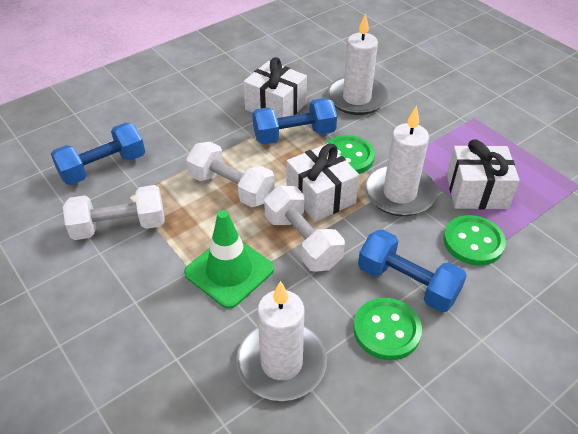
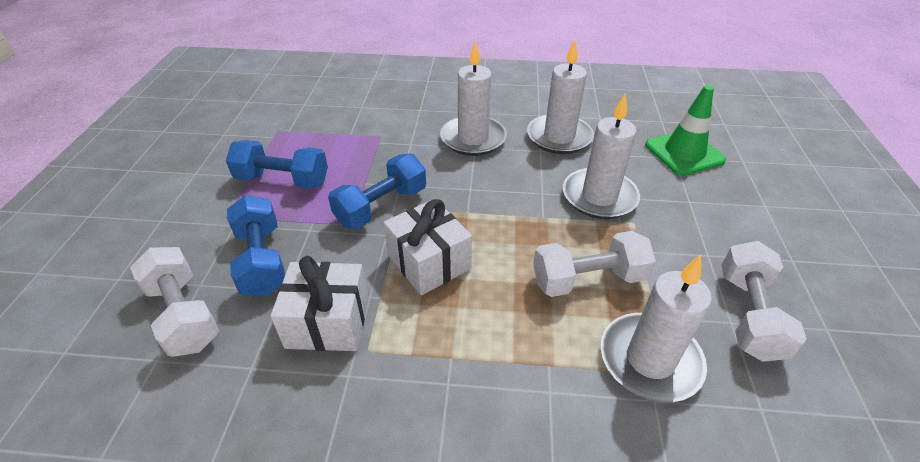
green button: 3 -> 0
white candle: 3 -> 4
white gift: 3 -> 2

